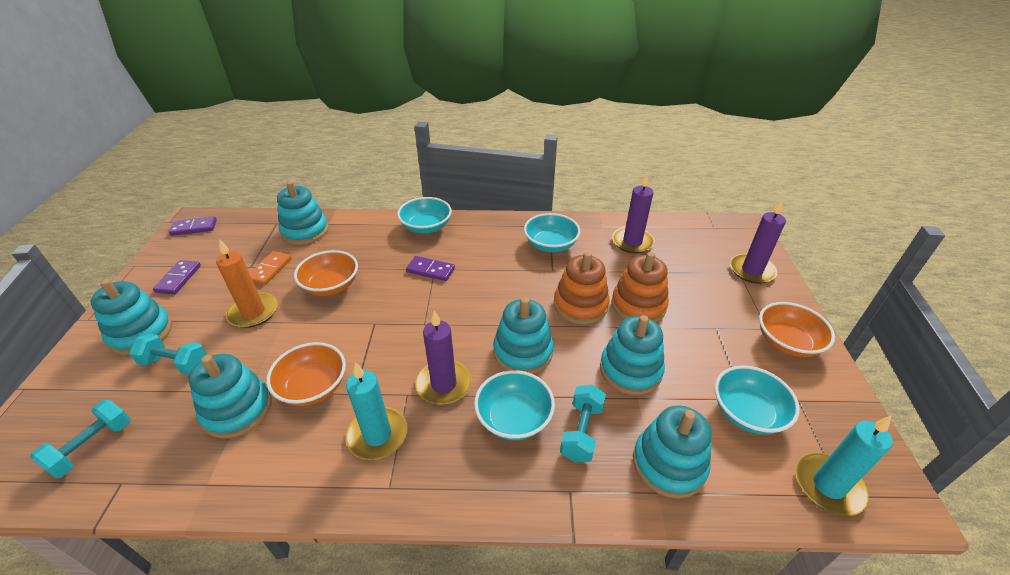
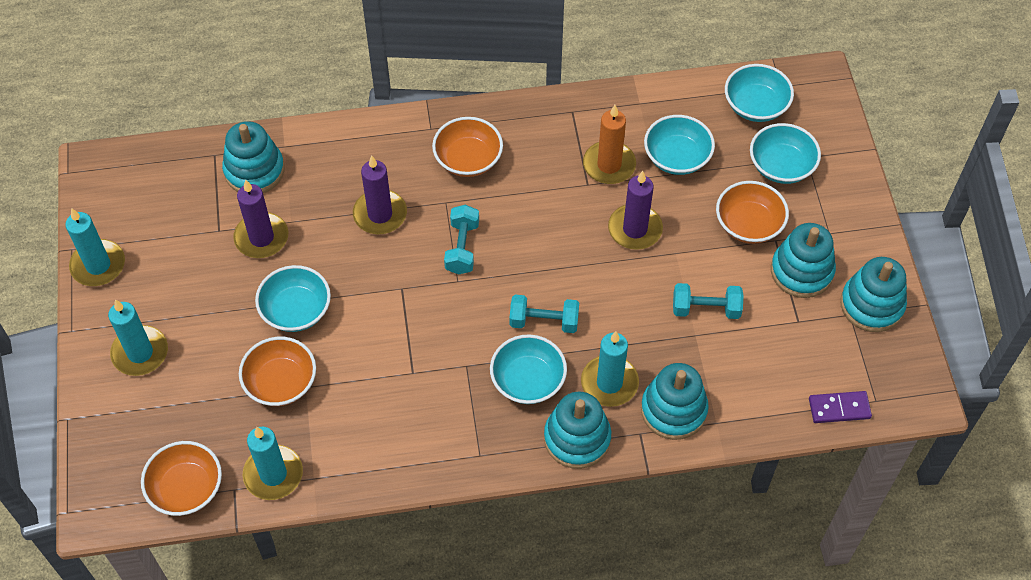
orange bowl: 3 -> 4
orange domino: 1 -> 0
orange stacking toy: 2 -> 0
purple domino: 3 -> 1
turquoise bowl: 4 -> 5
turquoise candle: 2 -> 4
turquoise stacking toy: 6 -> 5

